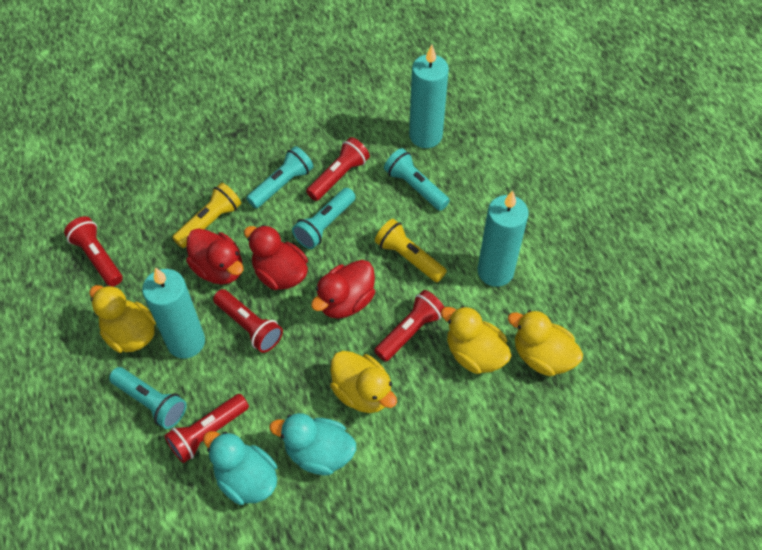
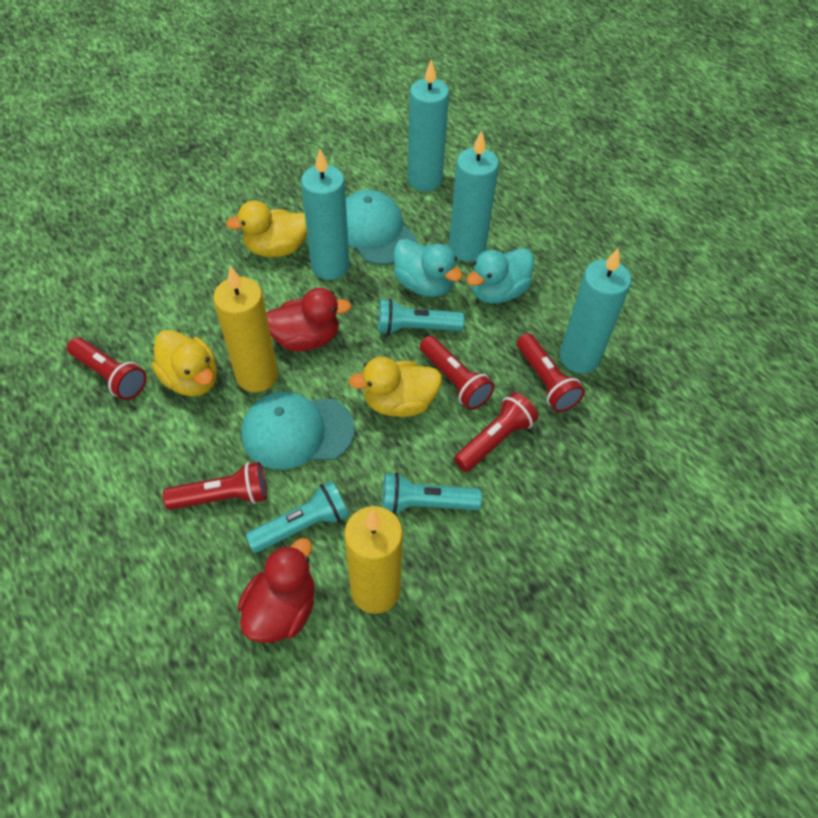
red duck: 3 -> 2
turquoise candle: 3 -> 4
turquoise cap: 0 -> 2
turquoise flashlight: 4 -> 3
yellow candle: 0 -> 2
yellow duck: 4 -> 3
yellow flashlight: 2 -> 0

